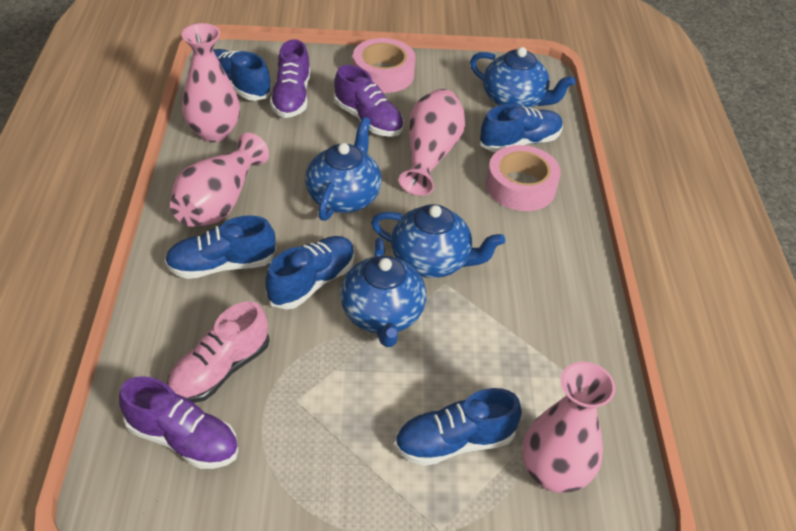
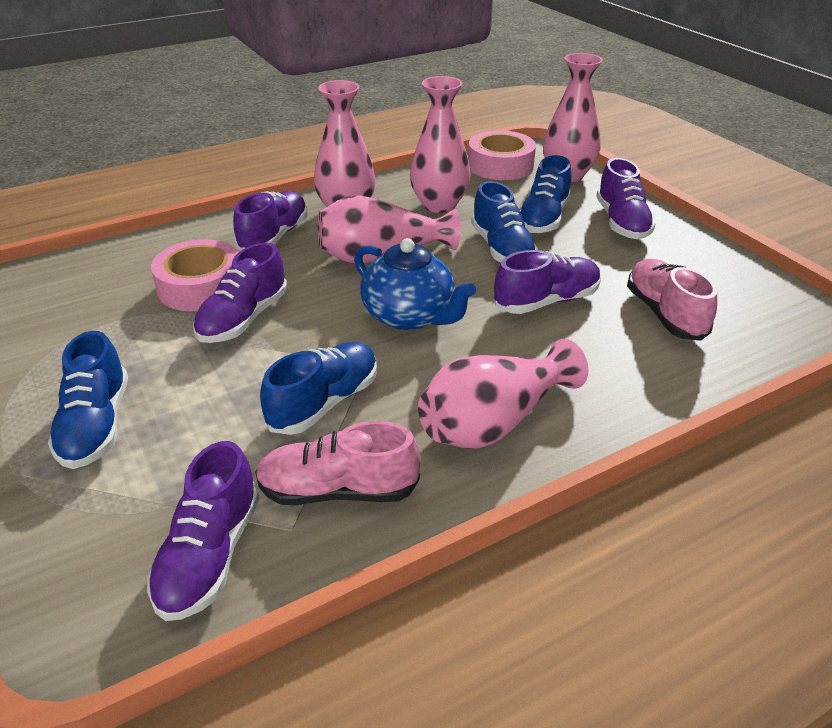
blue shoe: 5 -> 4
blue teapot: 4 -> 1
pink shoe: 1 -> 2
pink vase: 4 -> 5
purple shoe: 3 -> 5

